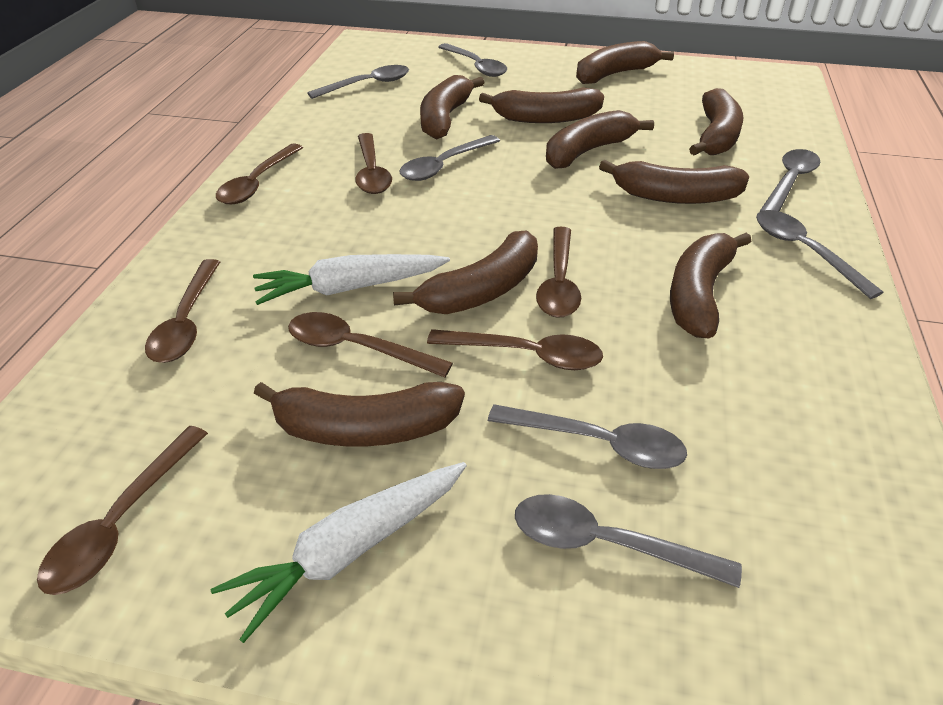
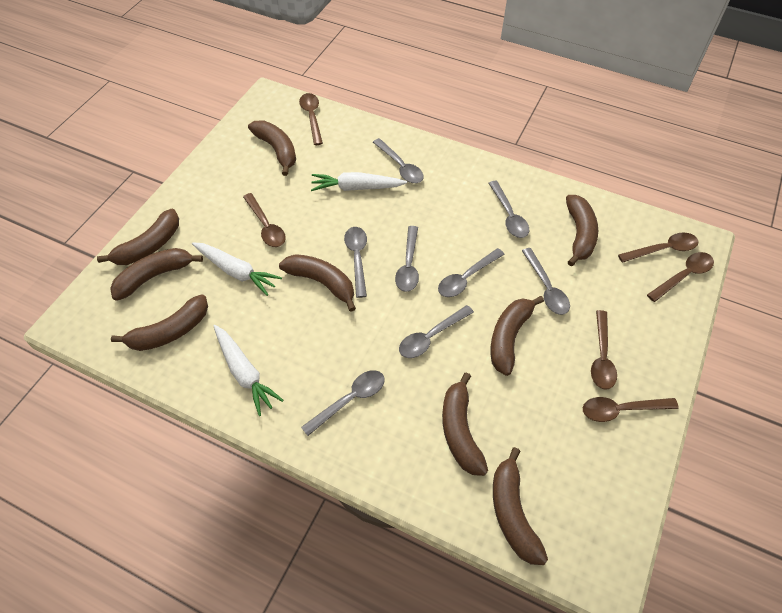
brown spoon: 7 -> 6
grey spoon: 7 -> 8
white carrot: 2 -> 3

